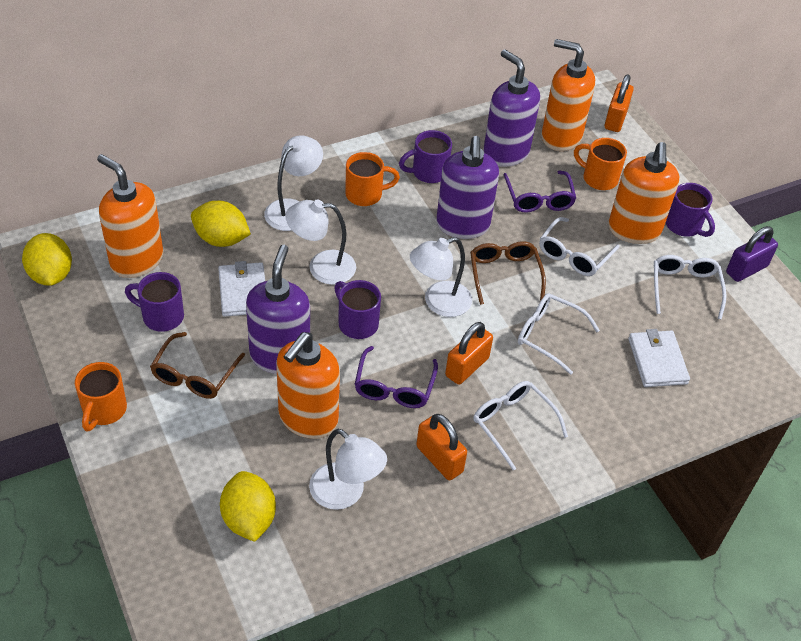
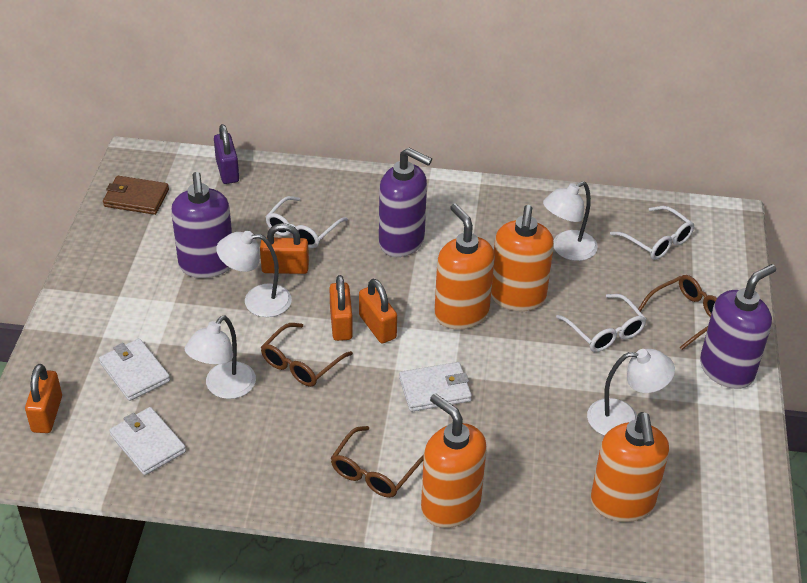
brown glasses: 2 -> 3
brown wallet: 0 -> 1
orange mug: 3 -> 0
orange padlock: 3 -> 4
purple glasses: 2 -> 0
purple mug: 4 -> 0
white glasses: 4 -> 3
white wallet: 2 -> 3
yellow lemon: 3 -> 0

